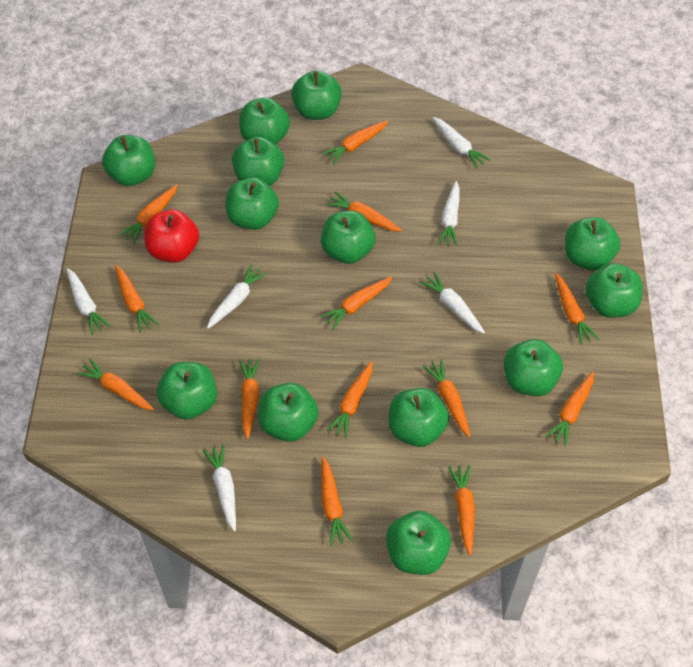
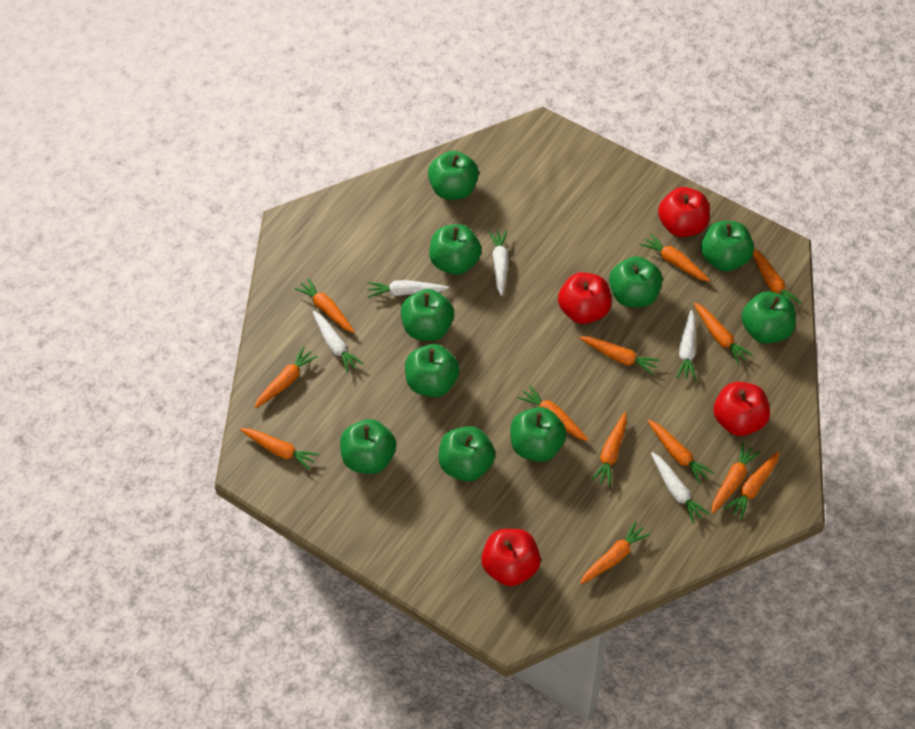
green apple: 13 -> 10
red apple: 1 -> 4
white carrot: 6 -> 5

